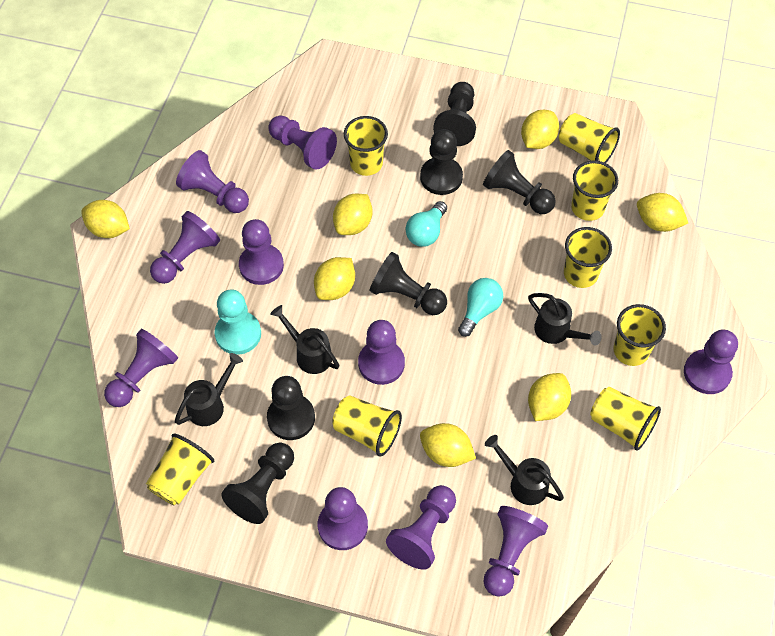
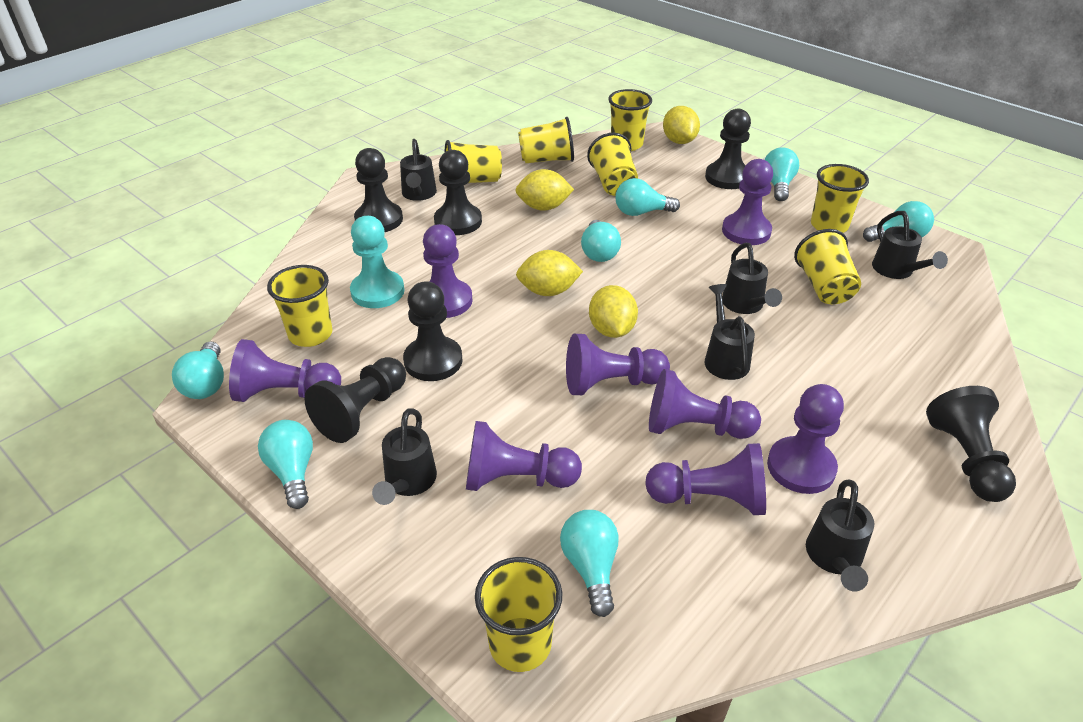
black watering can: 4 -> 6
purple pawn: 10 -> 8
turquoise light bulb: 2 -> 7
yellow lemon: 7 -> 4

